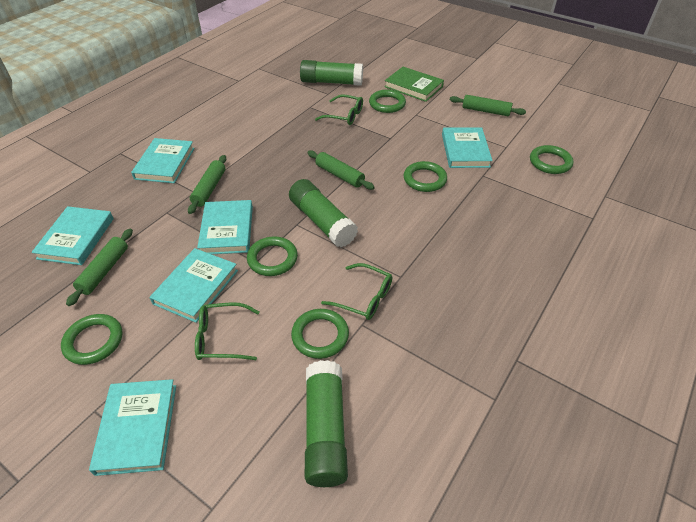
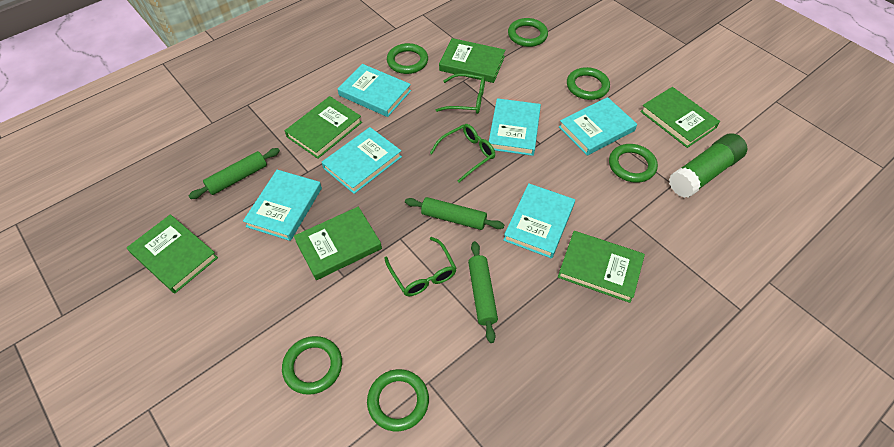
green book: 1 -> 6
green glue stick: 3 -> 1
green rolling pin: 4 -> 3

